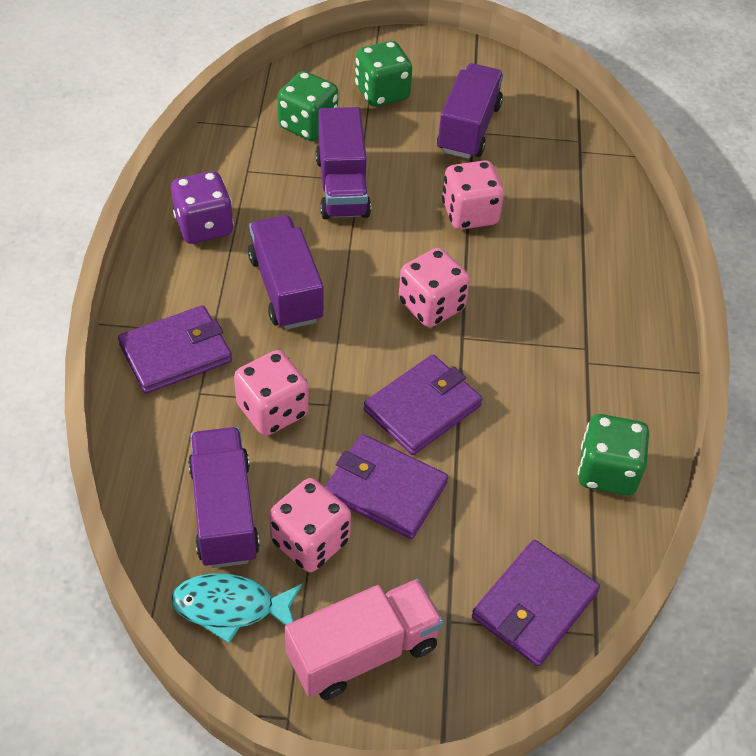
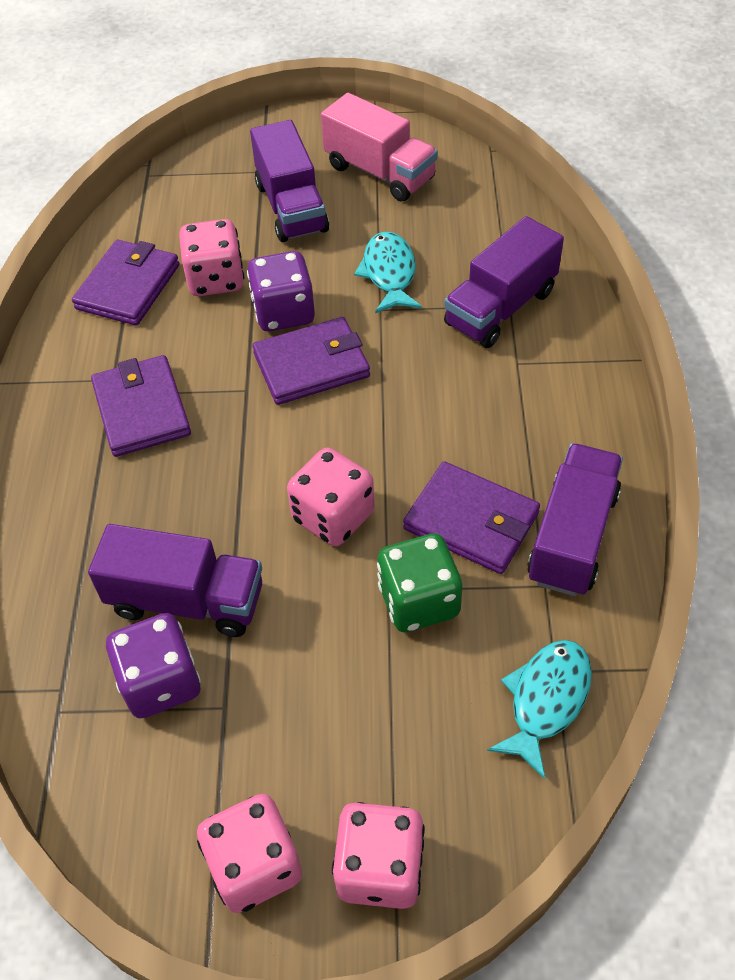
green dice: 3 -> 1
purple dice: 1 -> 2
turquoise fish: 1 -> 2

